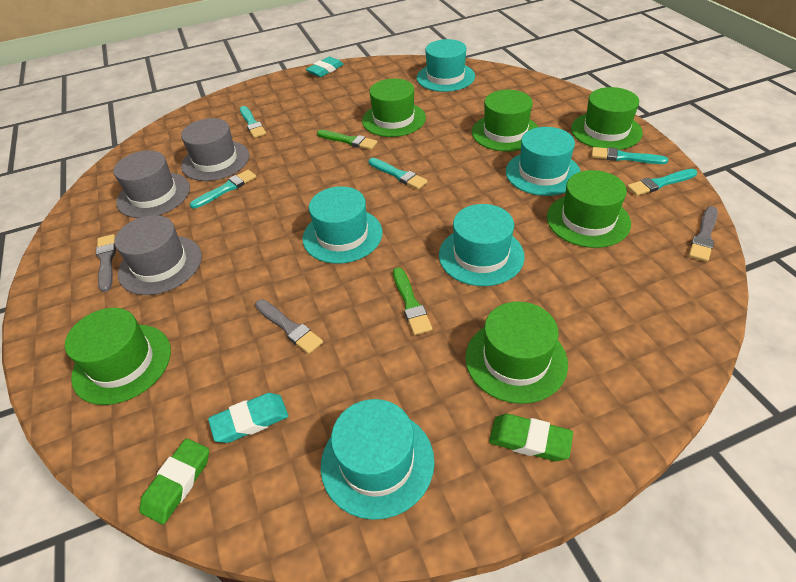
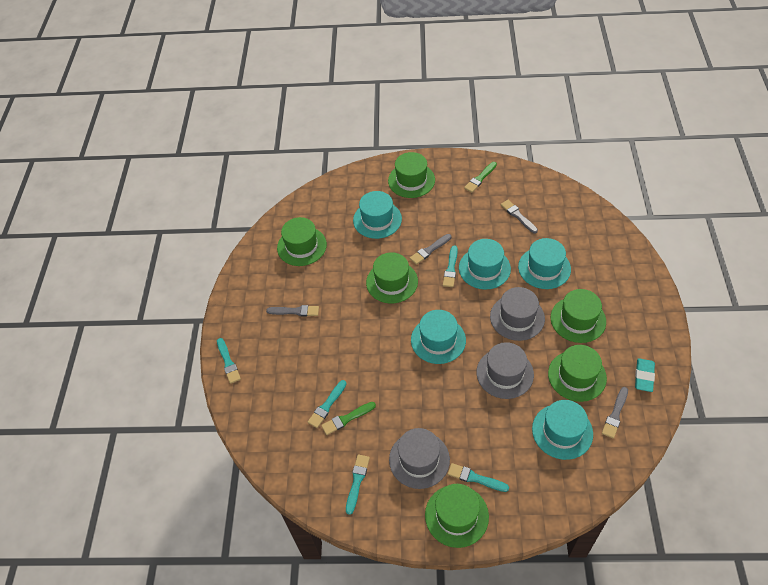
green eraser: 2 -> 0
grey brush: 3 -> 4
turquoise eraser: 2 -> 1

